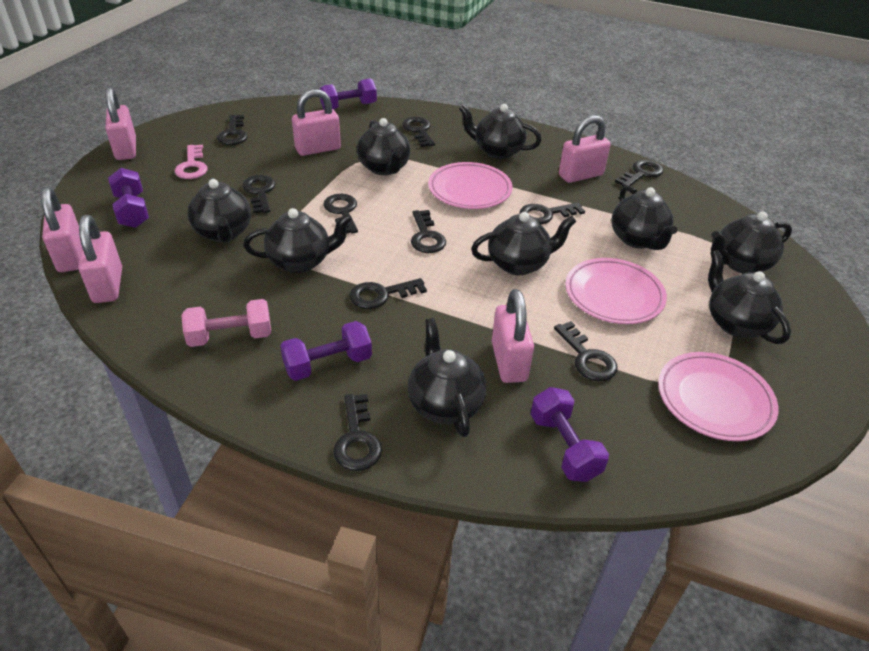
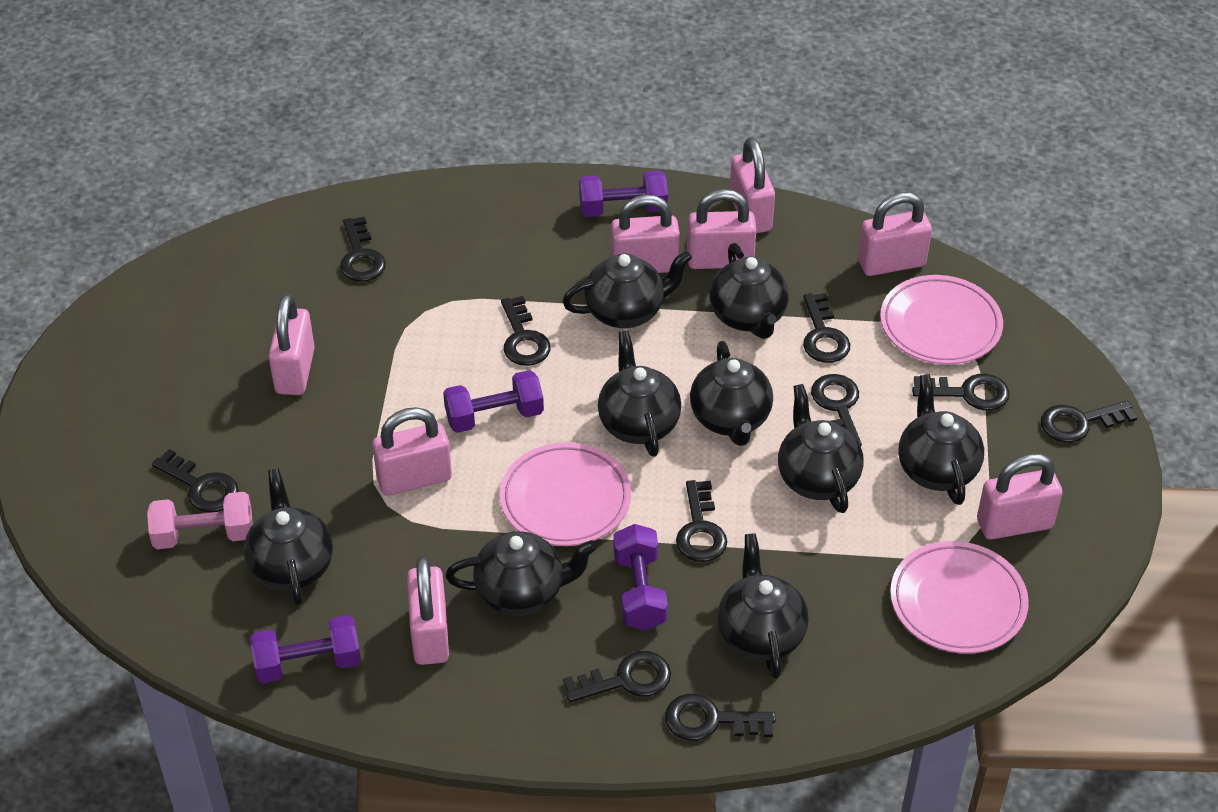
pink key: 1 -> 0
pink padlock: 6 -> 8

